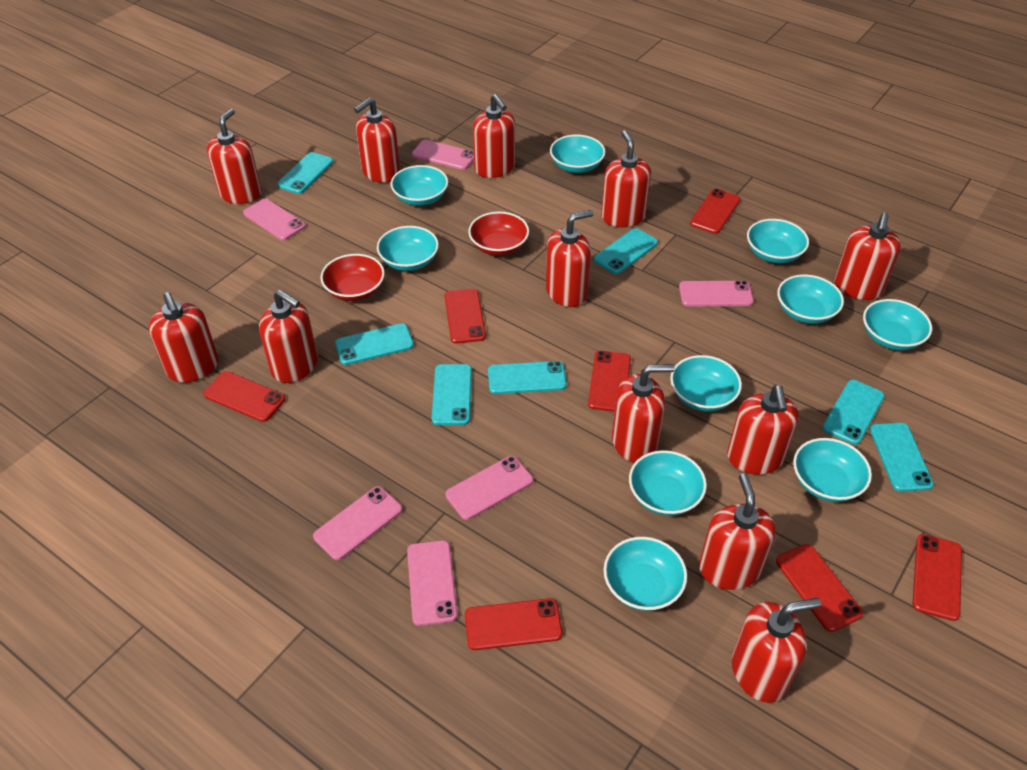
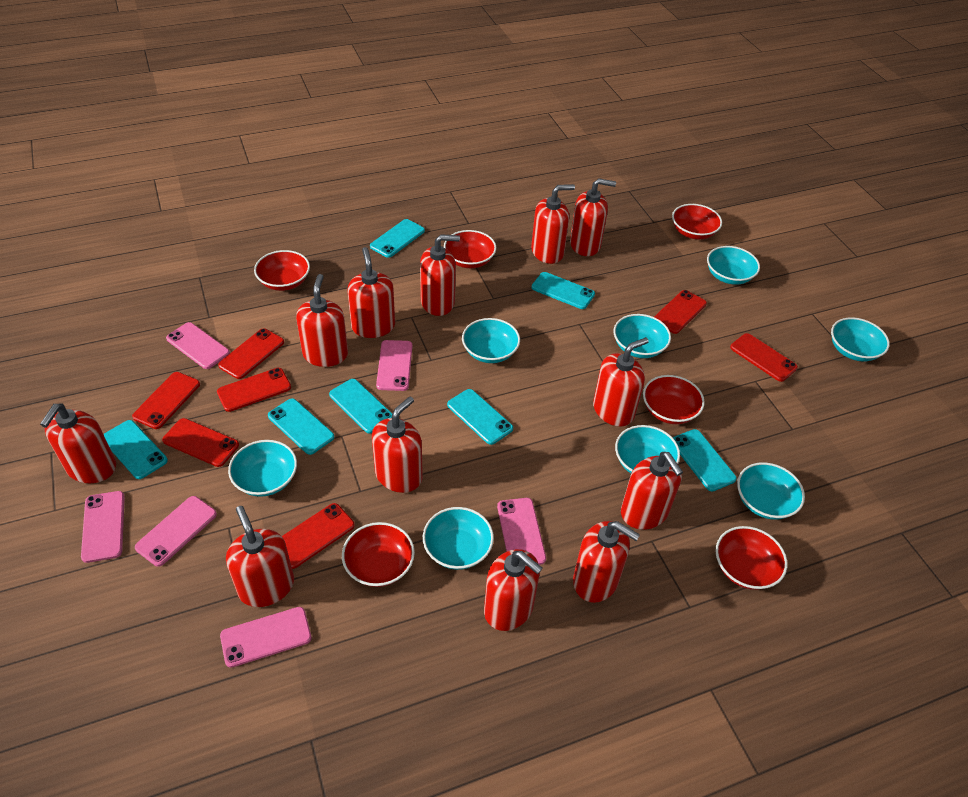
red bowl: 2 -> 6
turquoise bowl: 10 -> 8

